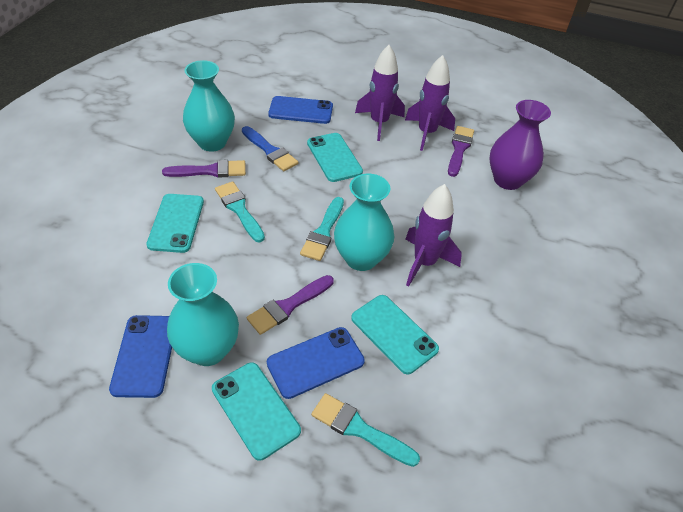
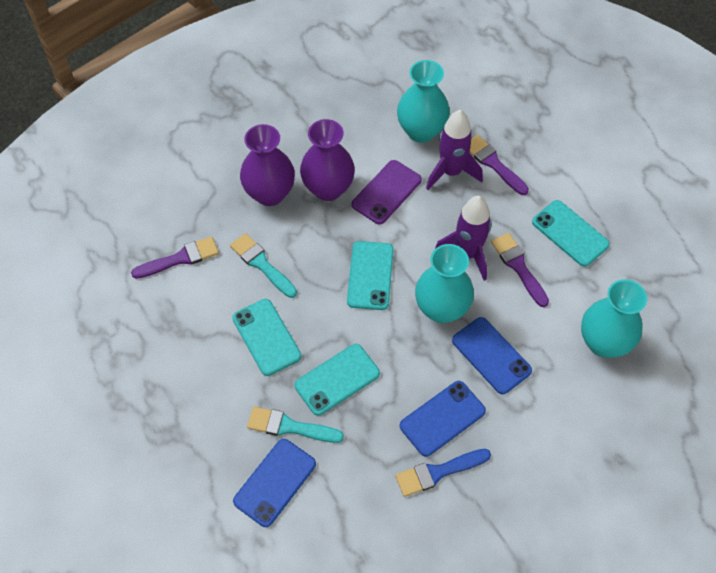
purple phone: 0 -> 1
purple rocket: 3 -> 2
purple vase: 1 -> 2
turquoise brush: 3 -> 2

